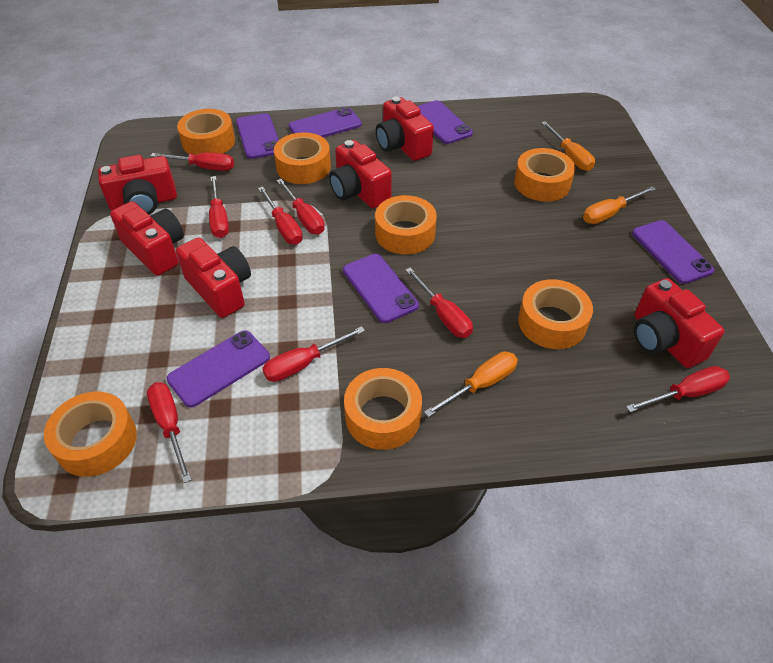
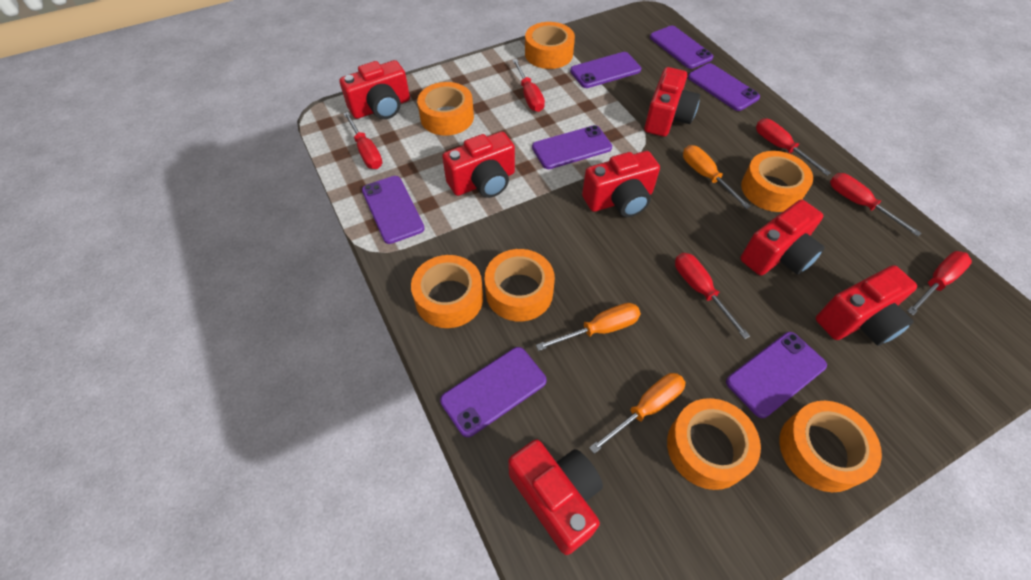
purple phone: 6 -> 7
red camera: 6 -> 7
red screwdriver: 8 -> 6

